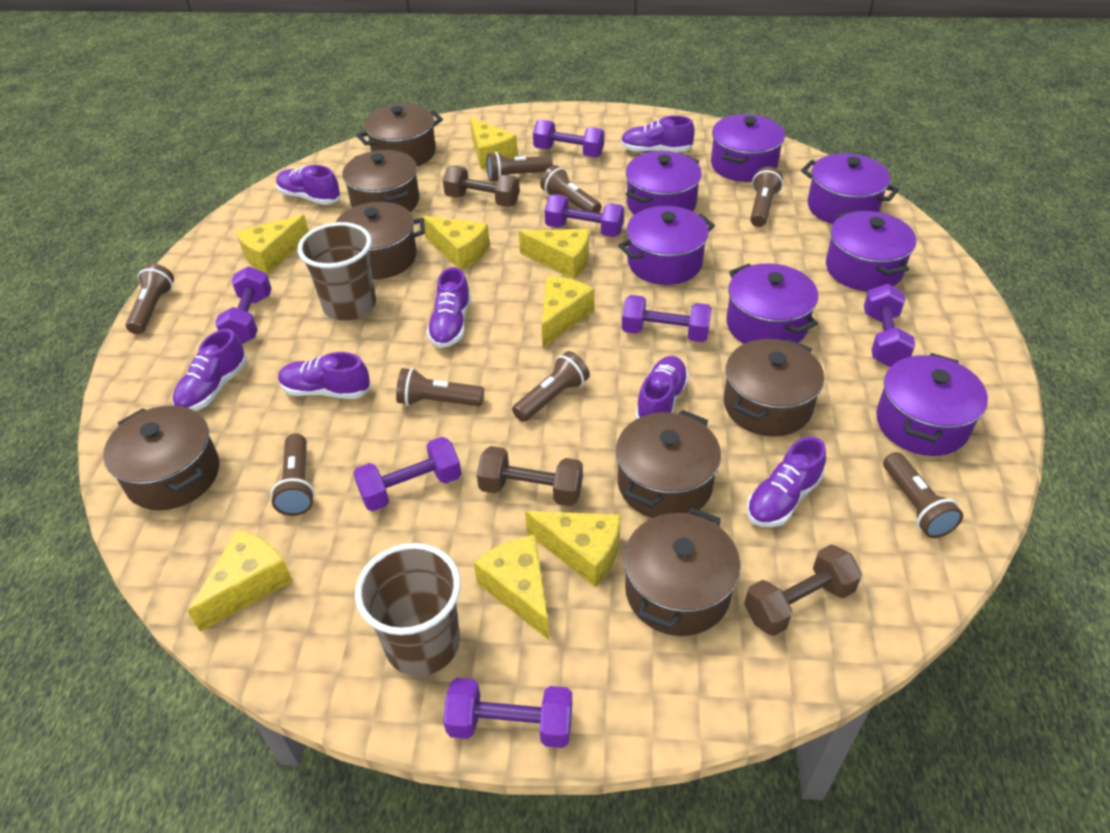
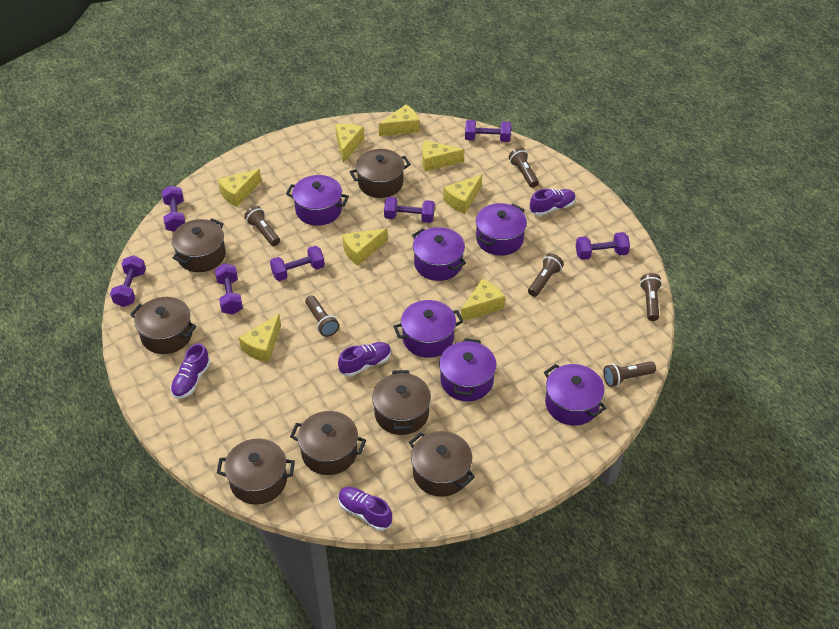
brown cup: 2 -> 0
brown dumbbell: 3 -> 0
brown flashlight: 8 -> 6
purple pot: 7 -> 6
purple shoe: 7 -> 4

